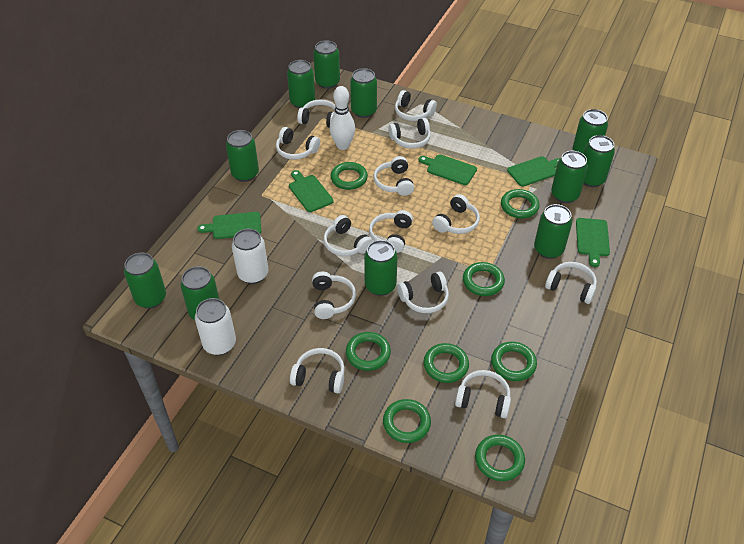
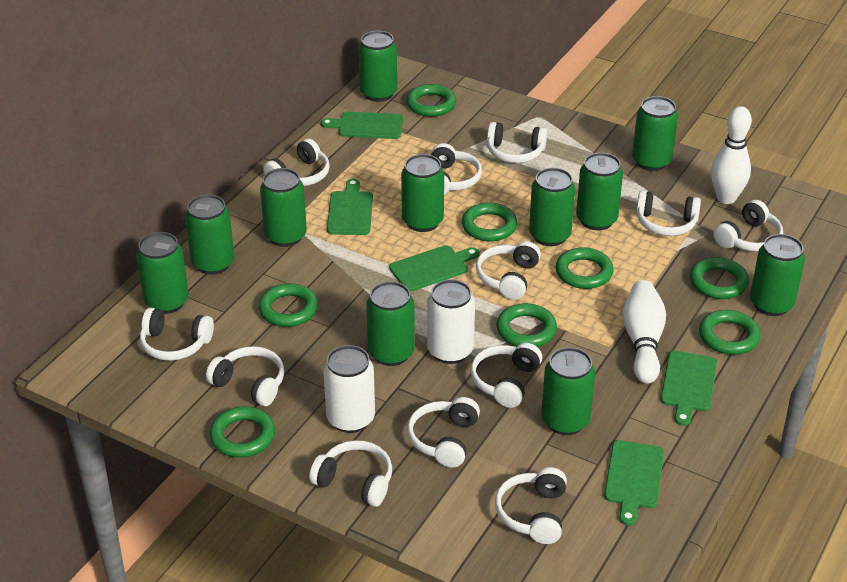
white bowling pin: 1 -> 2
white headphones: 13 -> 12

